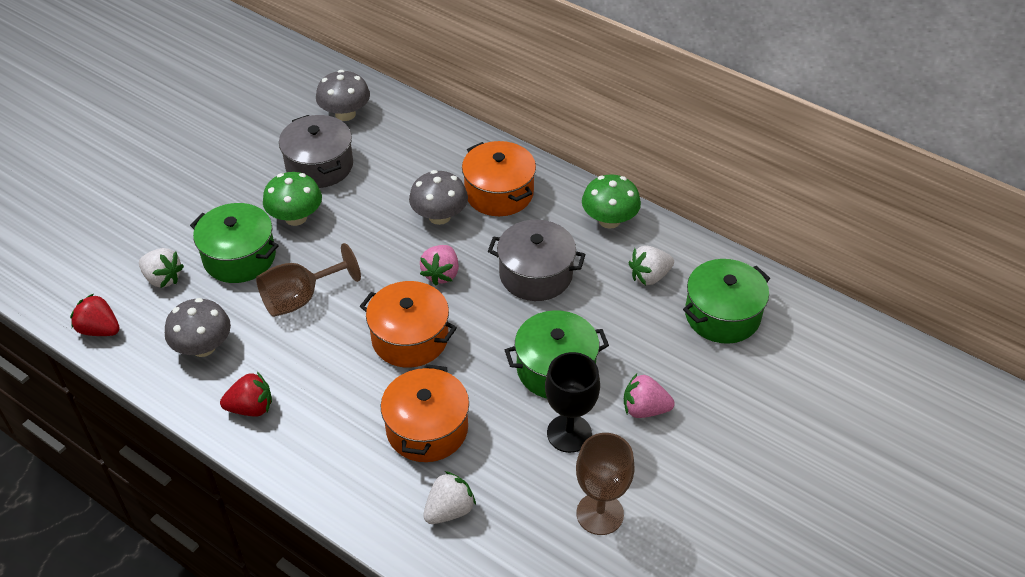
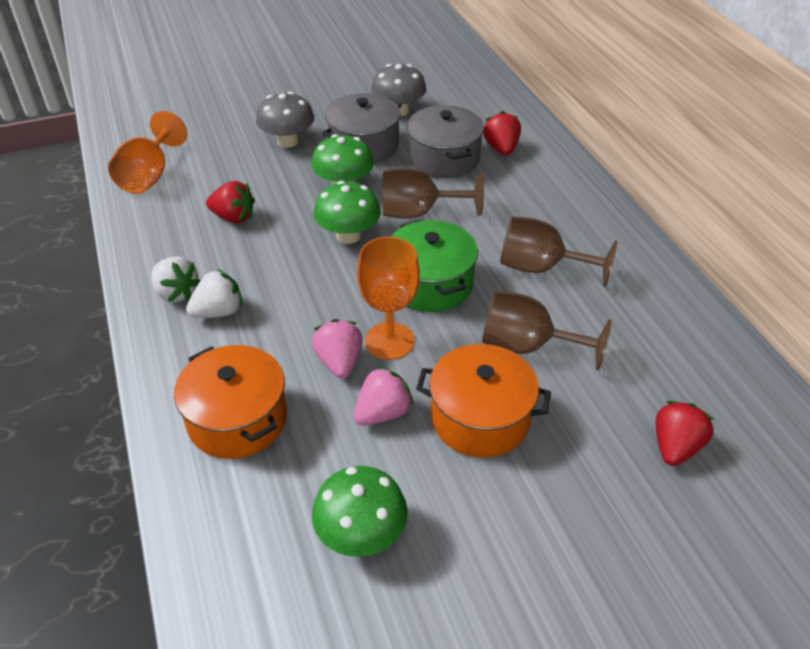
black goblet: 1 -> 0
brown goblet: 2 -> 3
green mushroom: 2 -> 3
green pot: 3 -> 1
grey mushroom: 3 -> 2
orange goblet: 0 -> 2
orange pot: 3 -> 2
red strawberry: 2 -> 3
white strawberry: 3 -> 2

